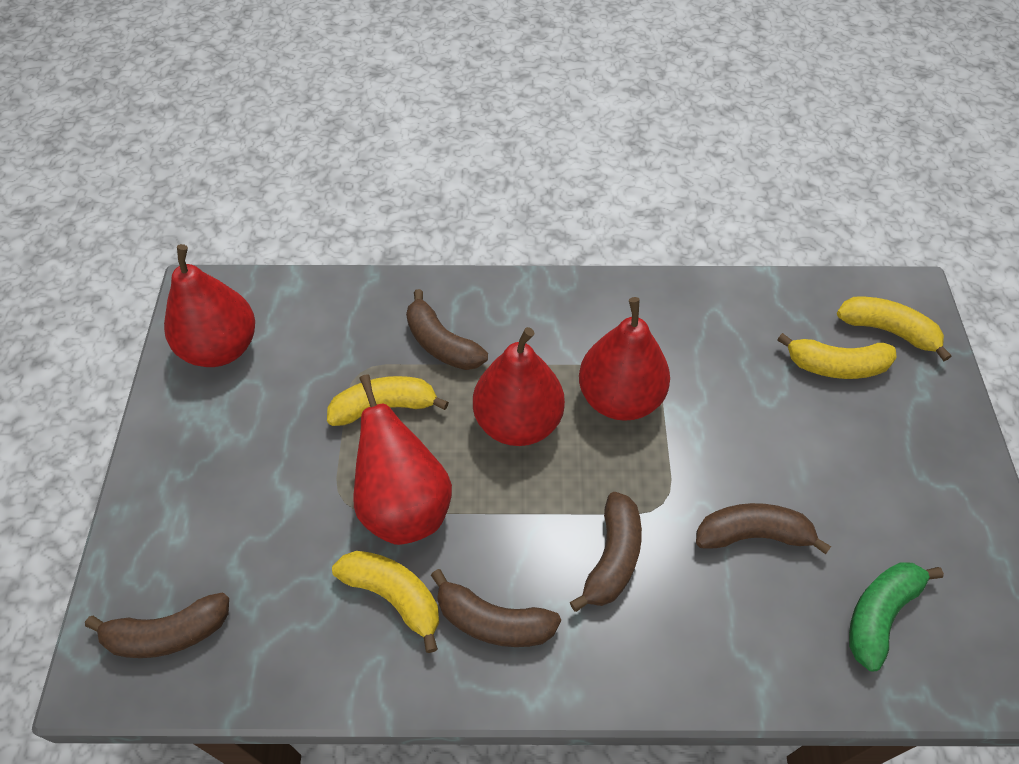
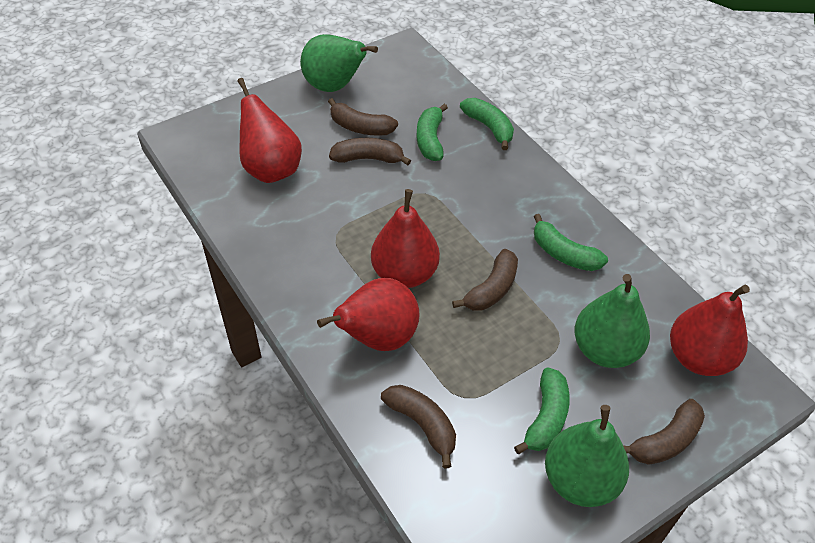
green banana: 1 -> 4
green pear: 0 -> 3
yellow banana: 4 -> 0

